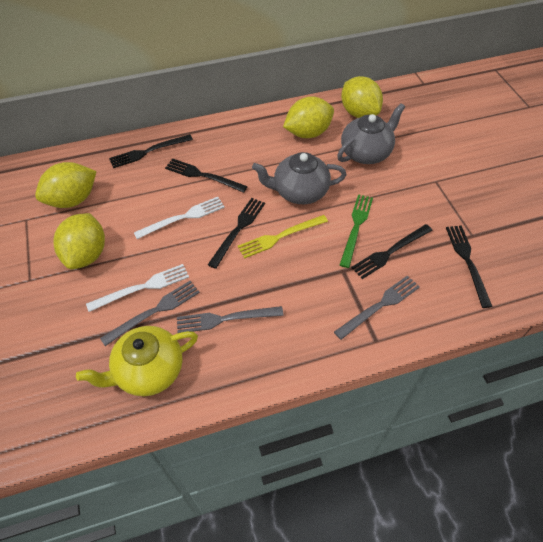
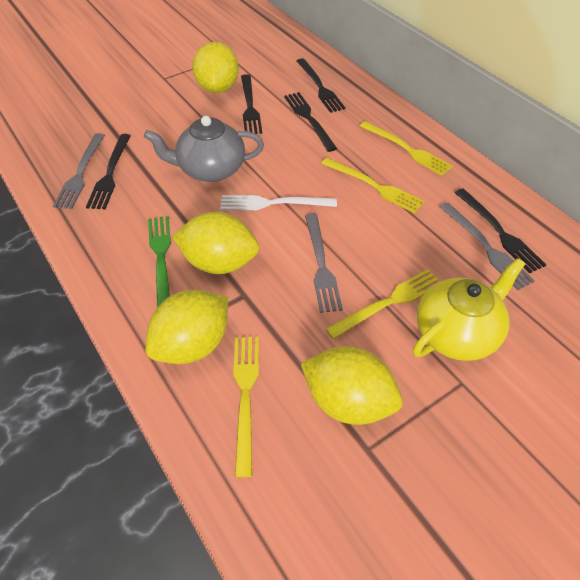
grey teapot: 2 -> 1
white fork: 2 -> 1
yellow fork: 1 -> 4

